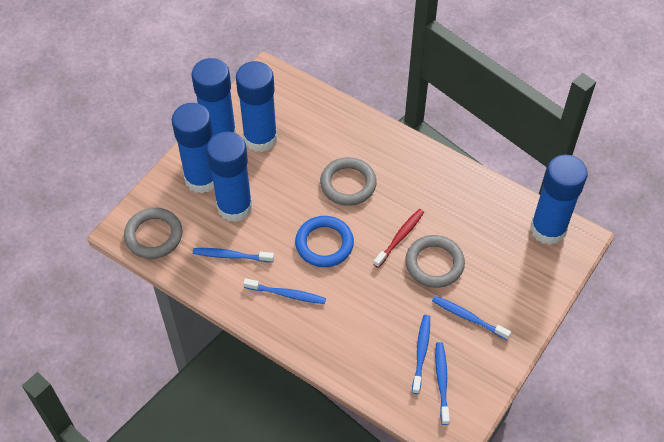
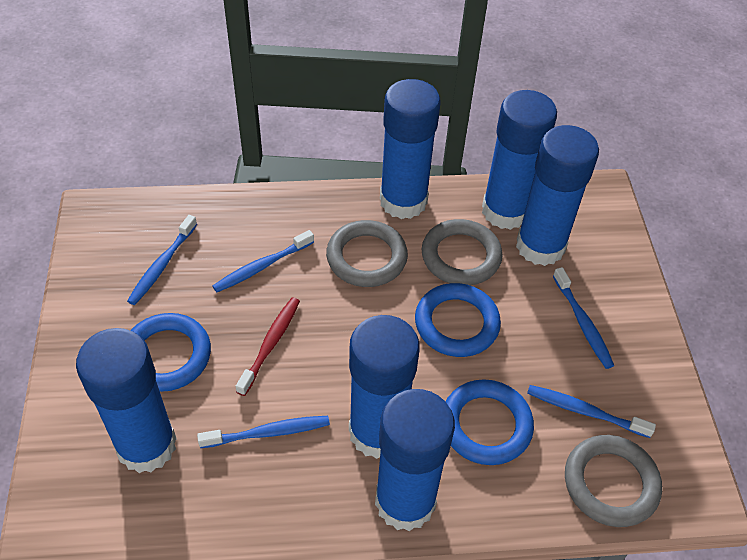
blue glue stick: 5 -> 6
blue ring: 1 -> 3

